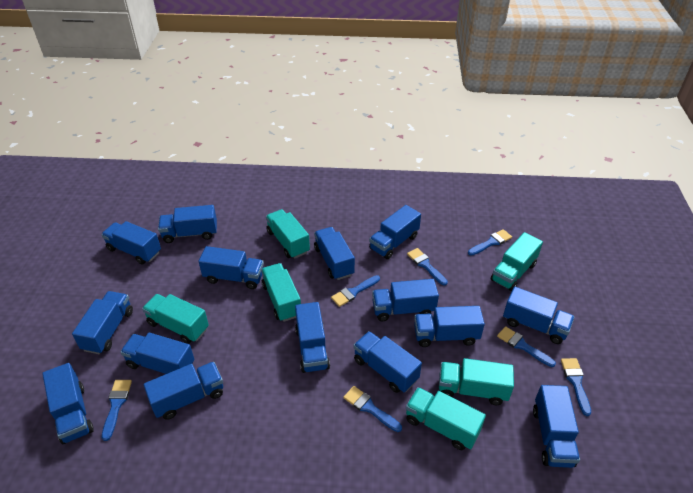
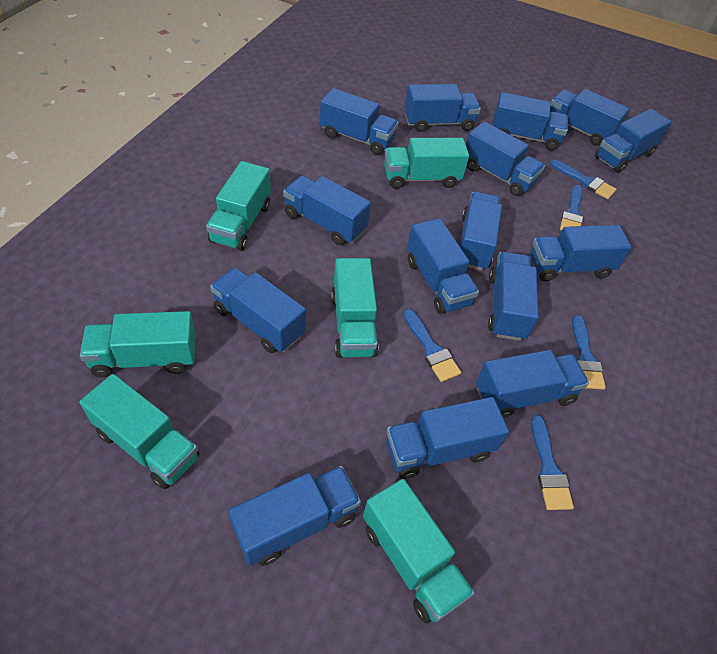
blue brush: 7 -> 5

